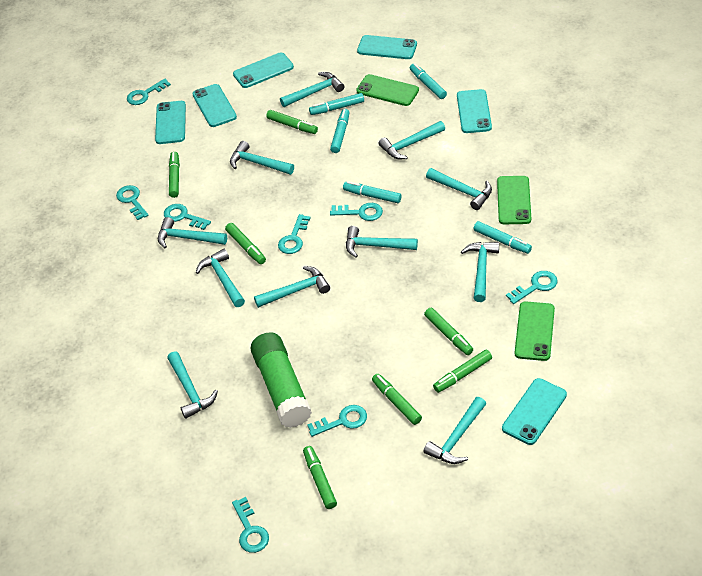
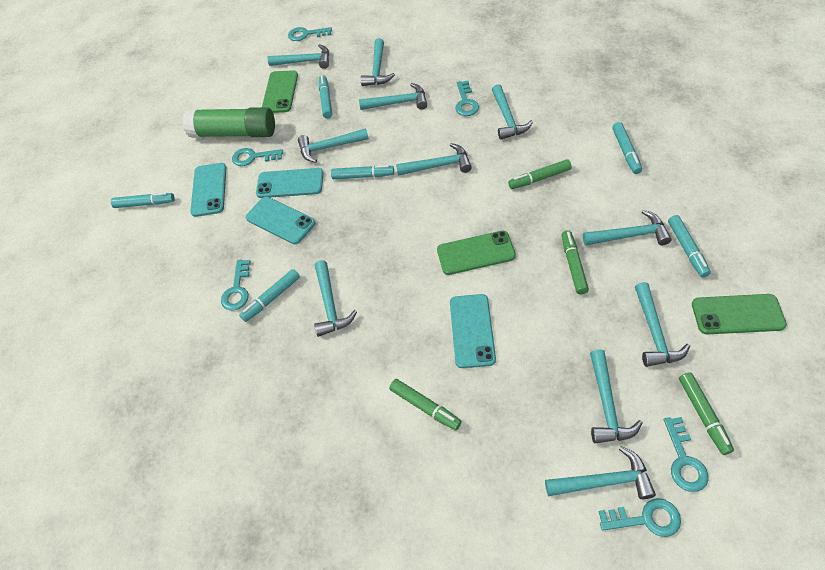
green marker: 7 -> 4
turquoise key: 8 -> 6
turquoise marker: 5 -> 6
turquoise phone: 6 -> 4

